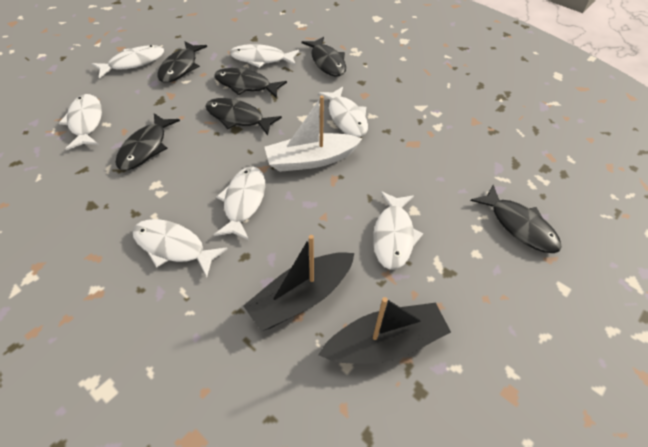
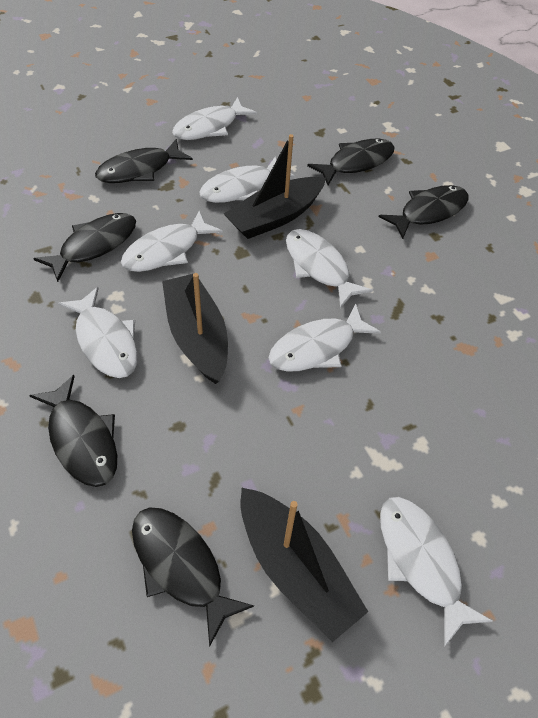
black boat: 2 -> 3
white boat: 1 -> 0

